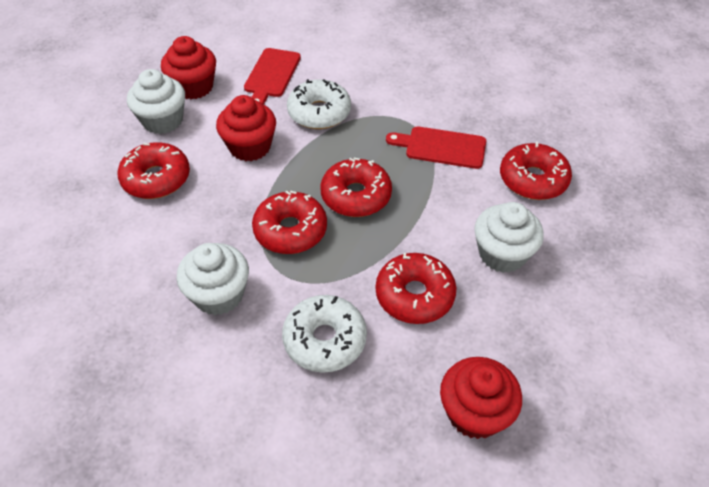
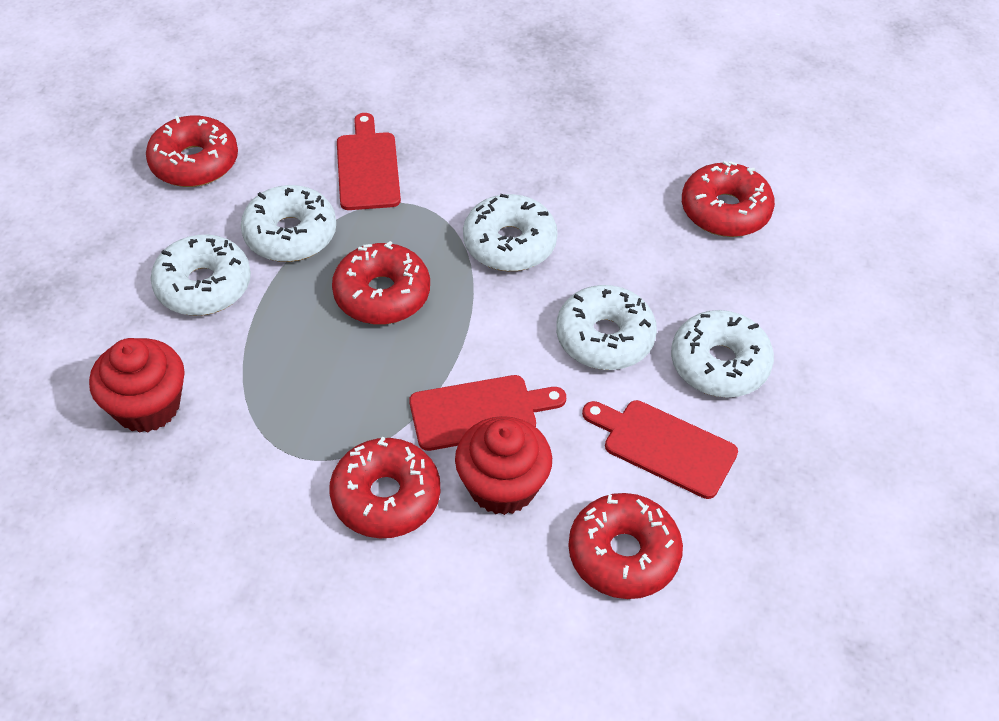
red cupcake: 3 -> 2
red cutting board: 2 -> 3
white cupcake: 3 -> 0
white donut: 2 -> 5

